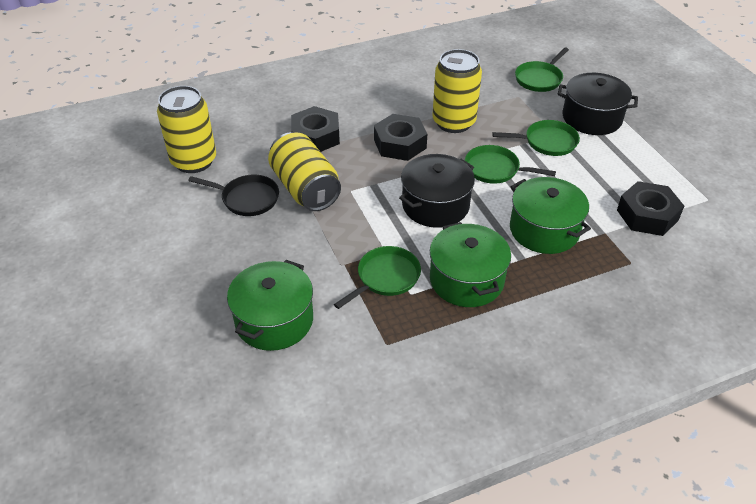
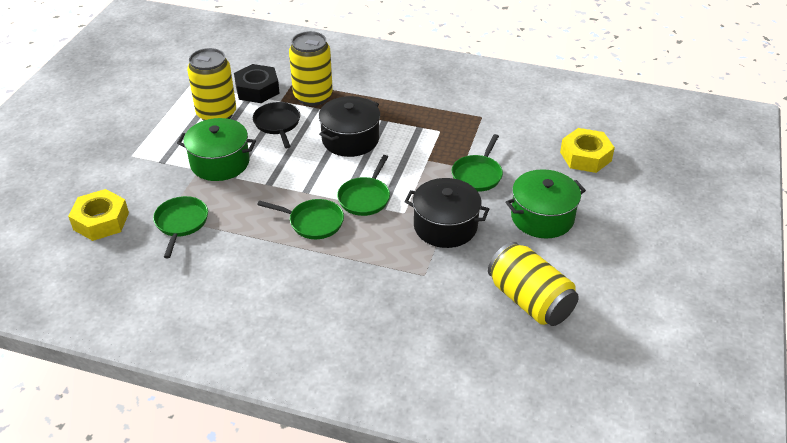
black nut: 3 -> 1
green pot: 3 -> 2
yellow nut: 0 -> 2

